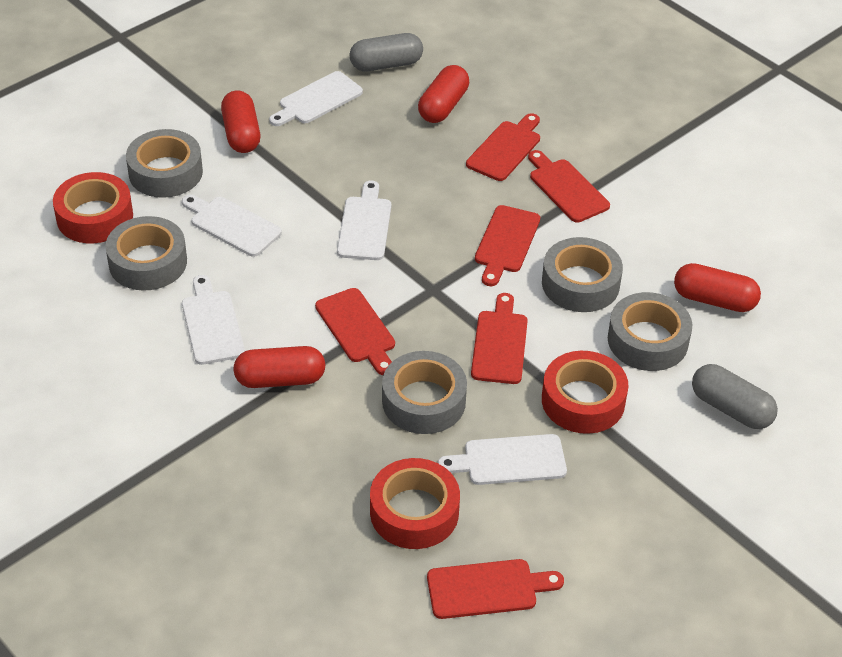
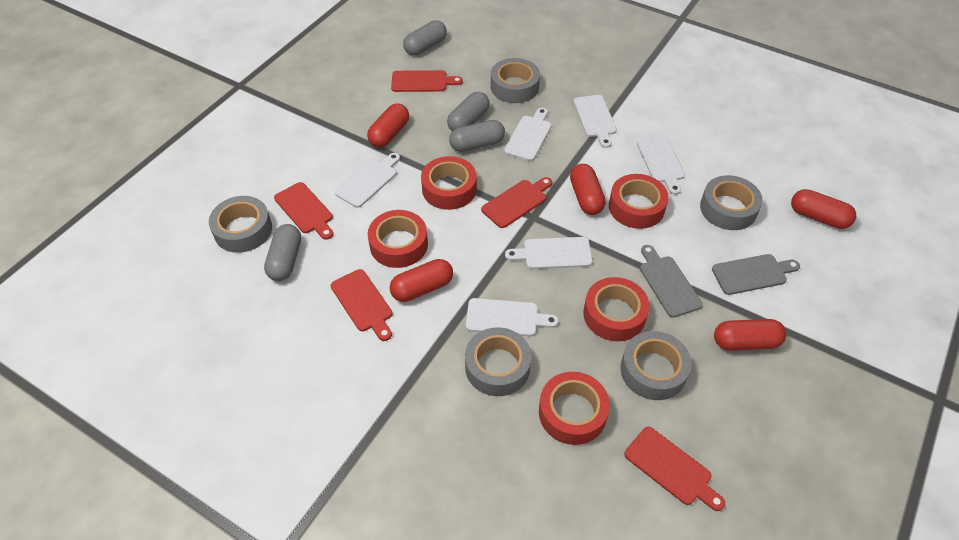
grey capsule: 2 -> 4
grey cutting board: 0 -> 2
red capsule: 4 -> 5
red cutting board: 6 -> 5
red tape: 3 -> 5
white cutting board: 5 -> 6

